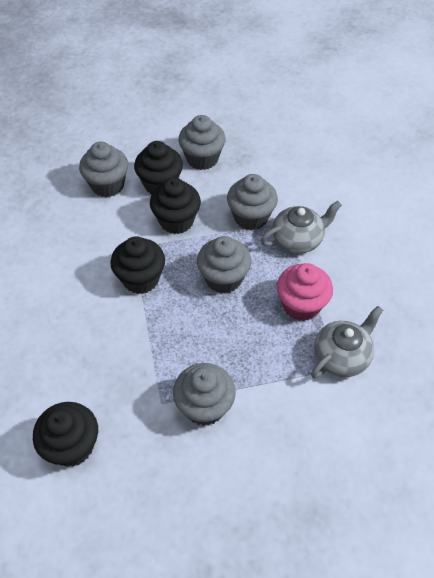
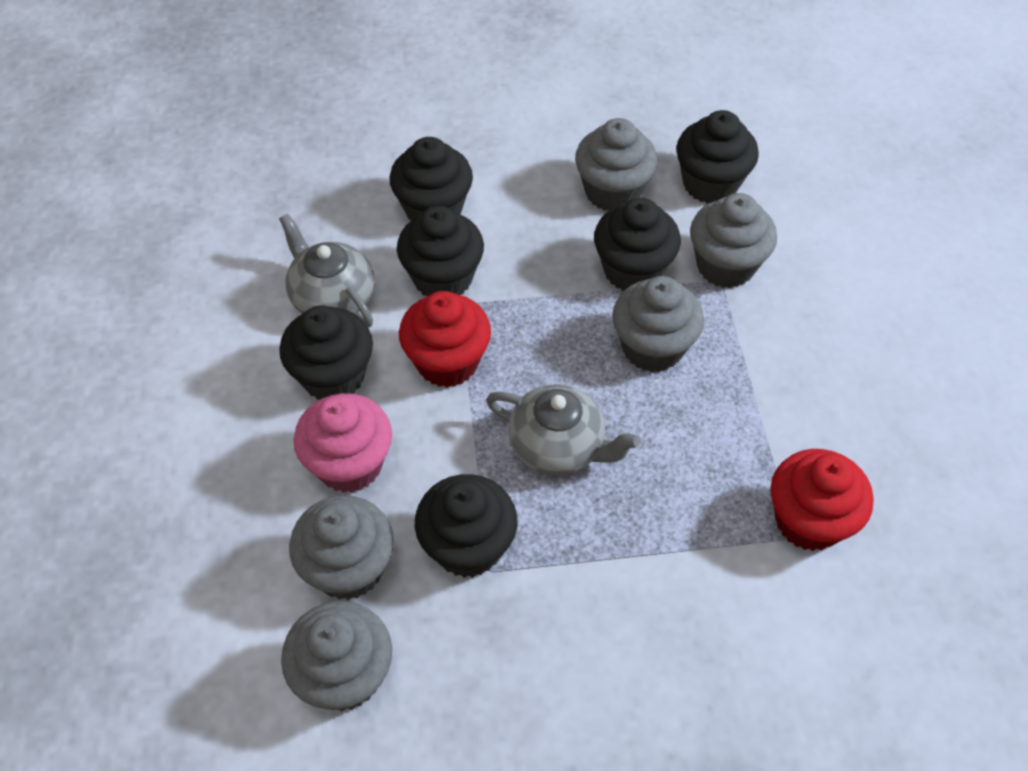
black cupcake: 4 -> 6
red cupcake: 0 -> 2

